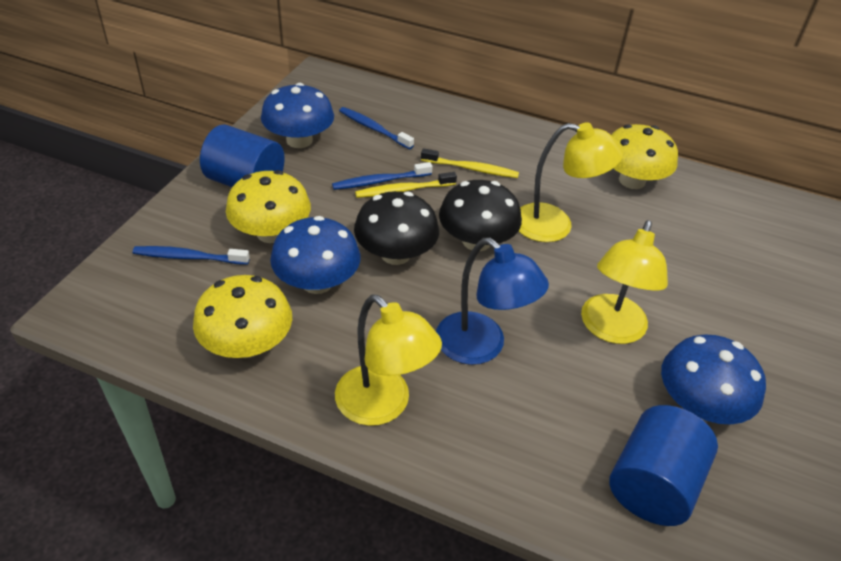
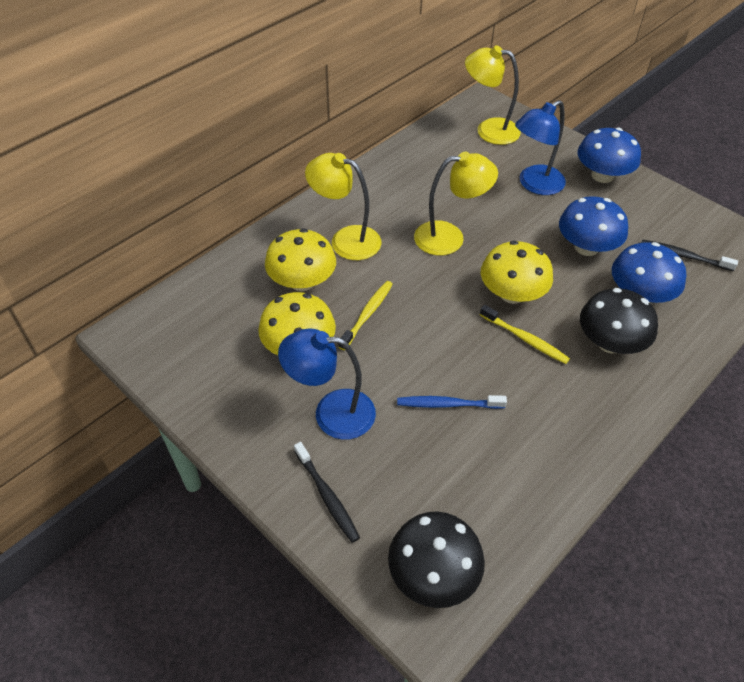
black toothbrush: 0 -> 2
blue cylinder: 2 -> 0
blue lamp: 1 -> 2
blue toothbrush: 3 -> 1

